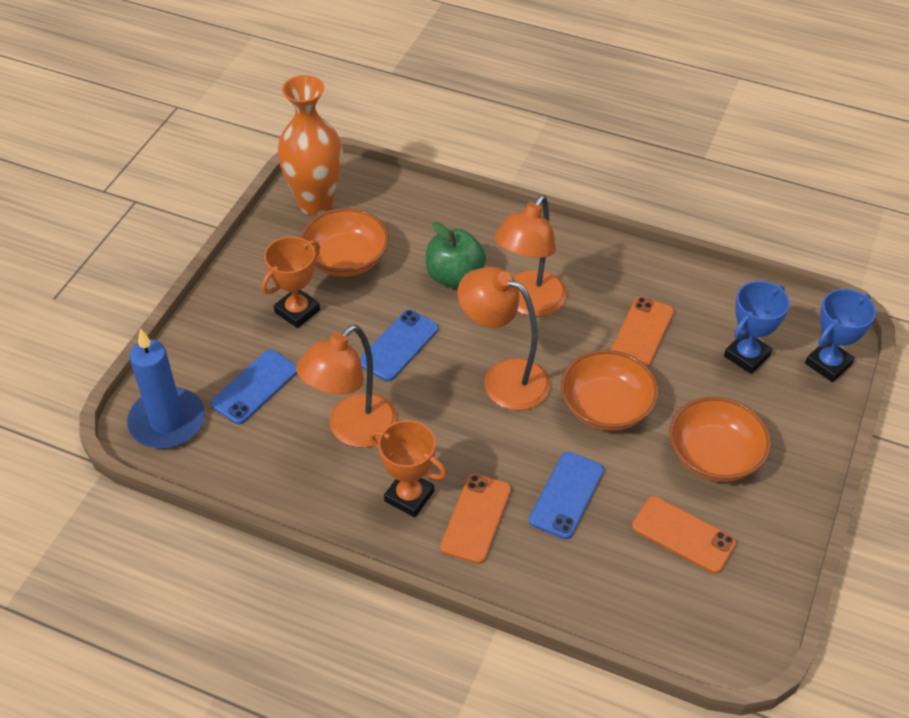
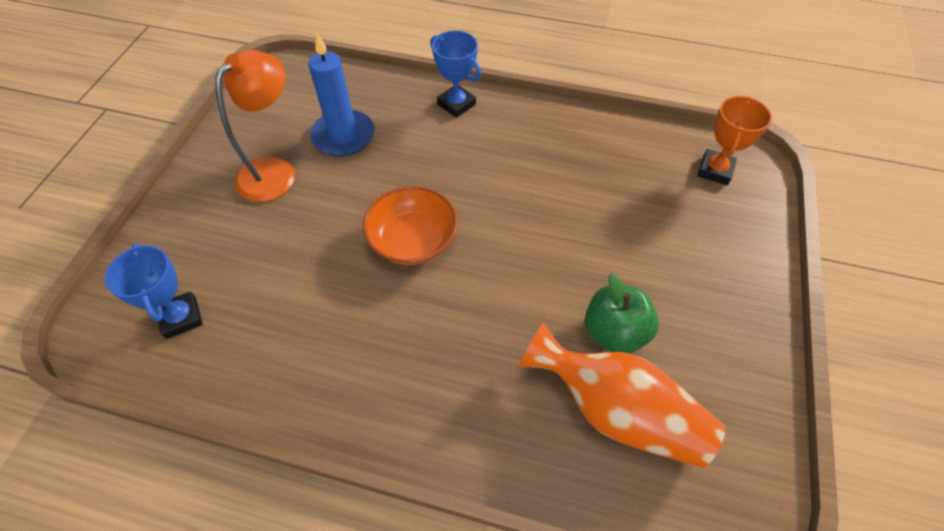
blue phone: 3 -> 0
orange bowl: 3 -> 1
orange lamp: 3 -> 1
orange phone: 3 -> 0
orange trophy: 2 -> 1

